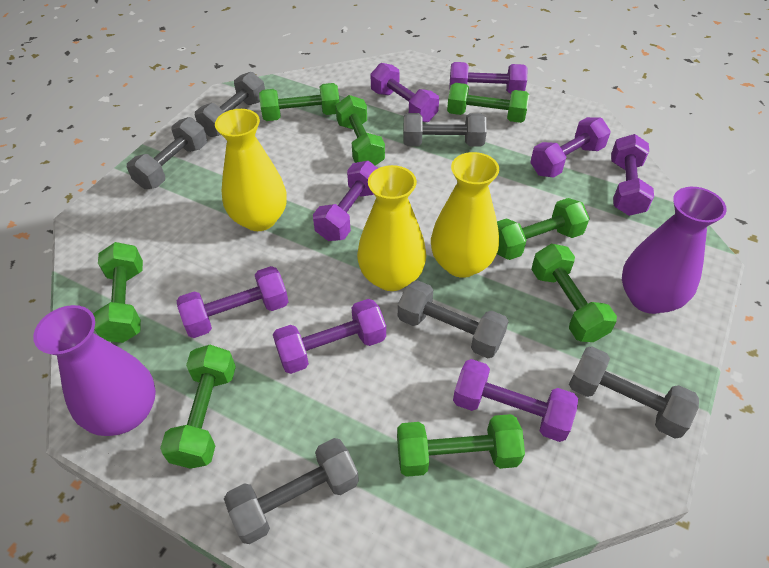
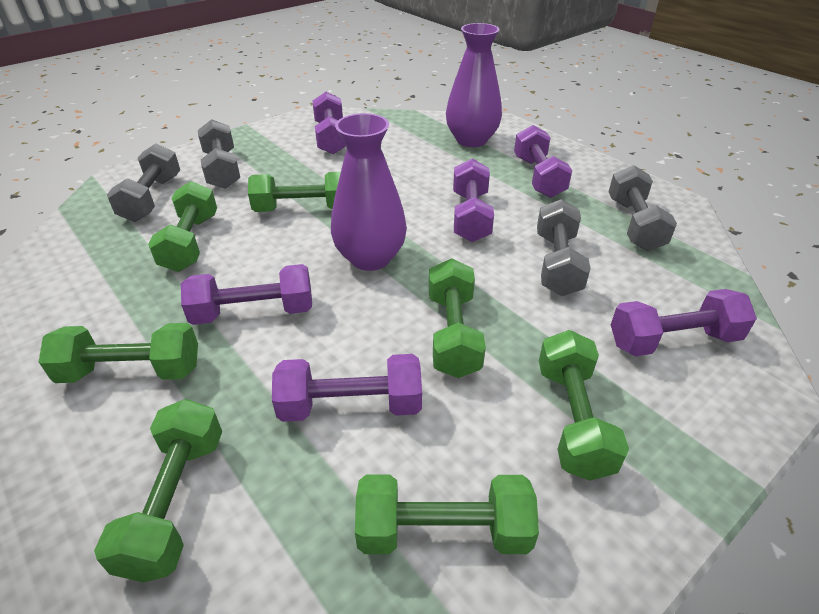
green dumbbell: 8 -> 7
grey dumbbell: 6 -> 4
purple dumbbell: 8 -> 6
yellow vase: 3 -> 0

